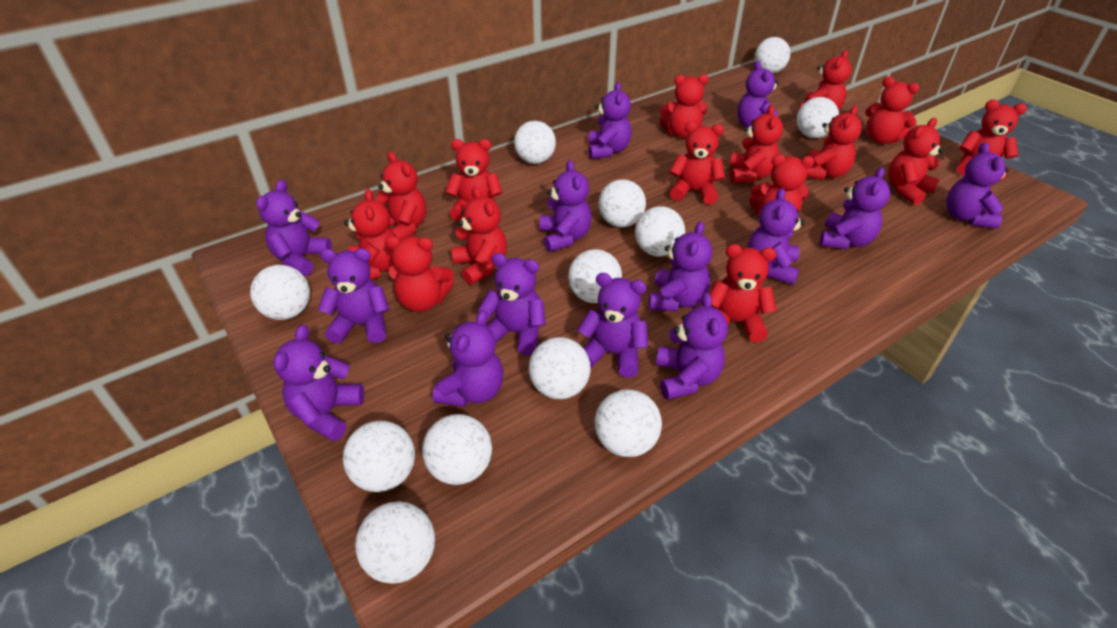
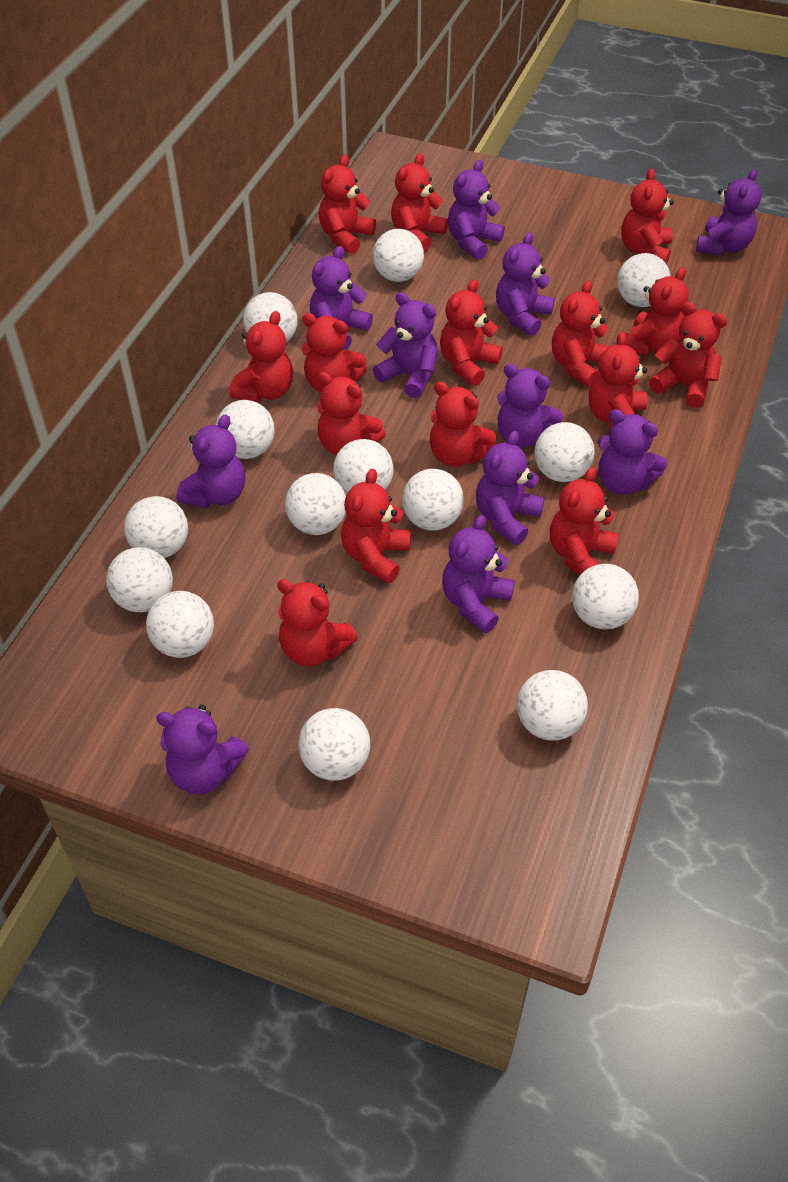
purple teddy bear: 14 -> 11
white ball: 12 -> 14

